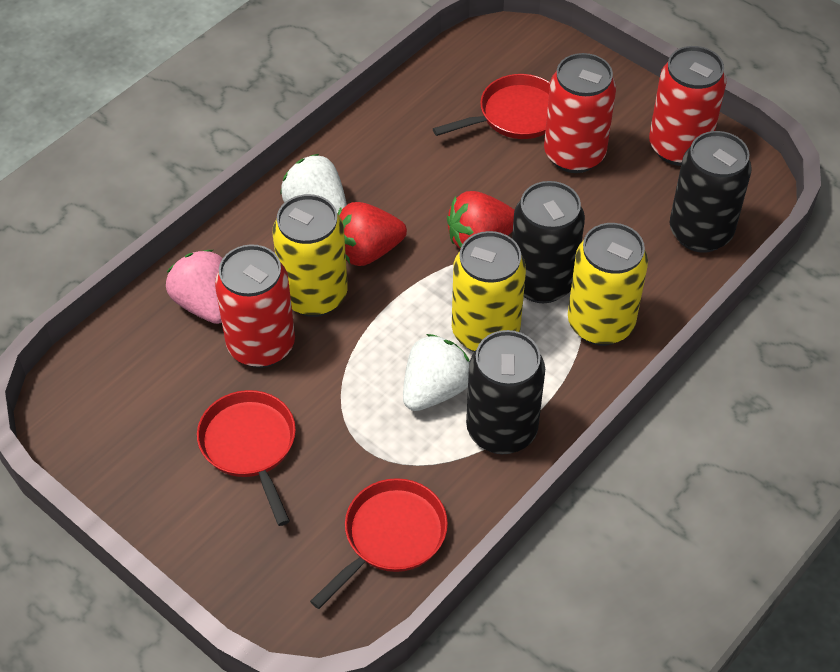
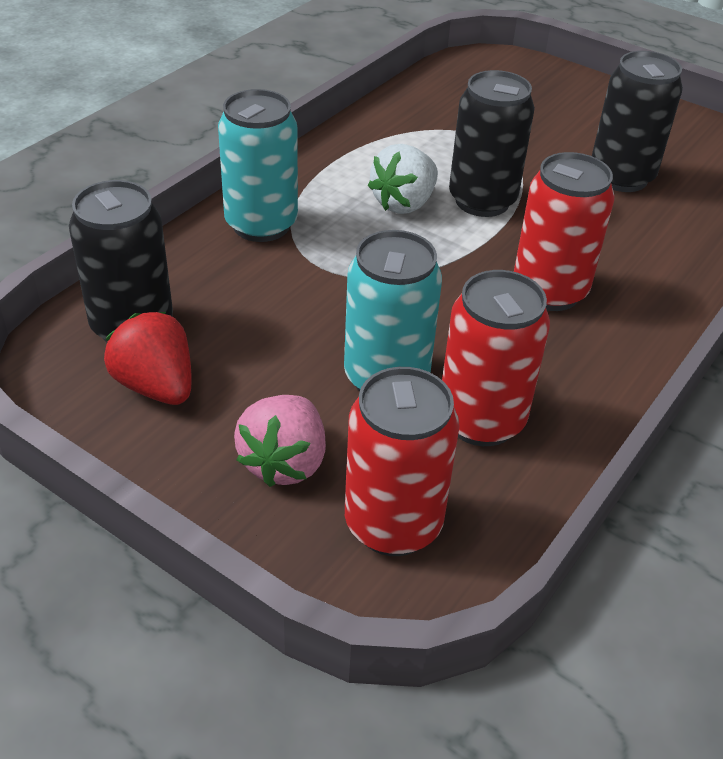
red pan: 3 -> 0
red strawberry: 2 -> 1
turquoise can: 0 -> 2
white strawberry: 2 -> 1
yellow can: 3 -> 0

